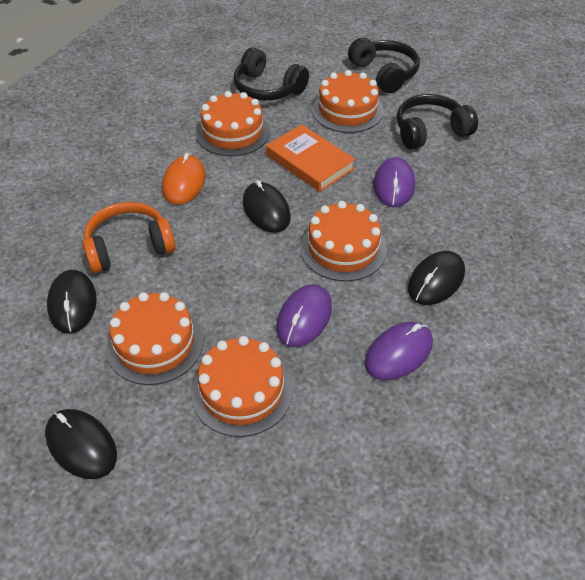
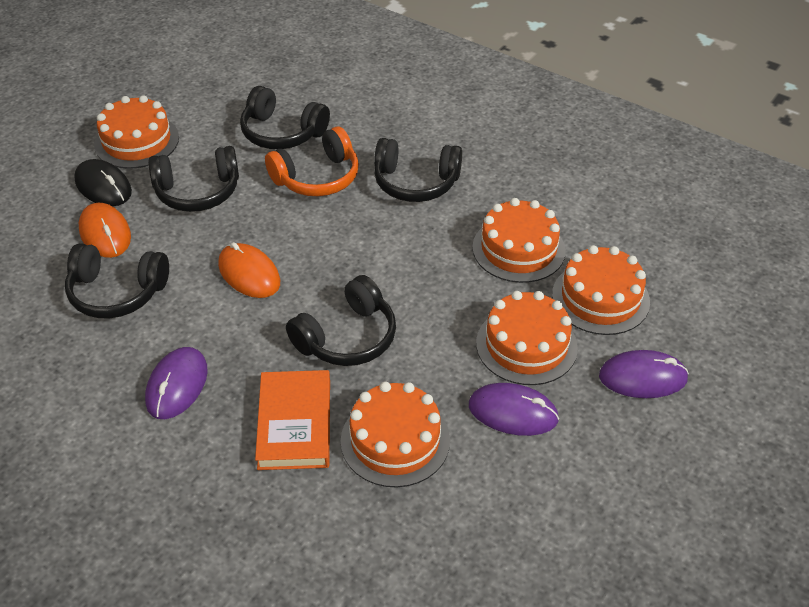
black headphones: 3 -> 5
black mouse: 4 -> 1
orange mouse: 1 -> 2

